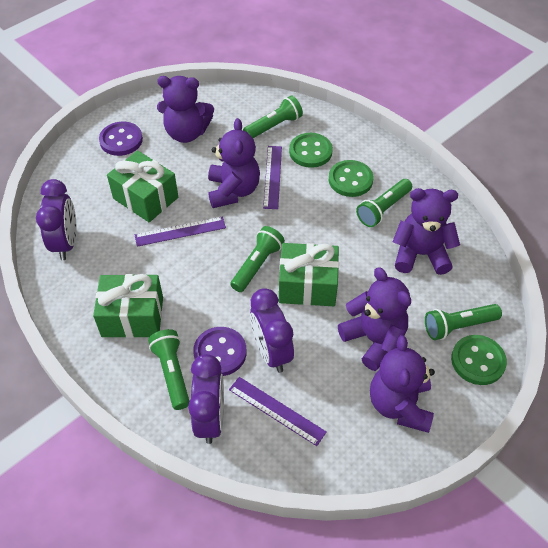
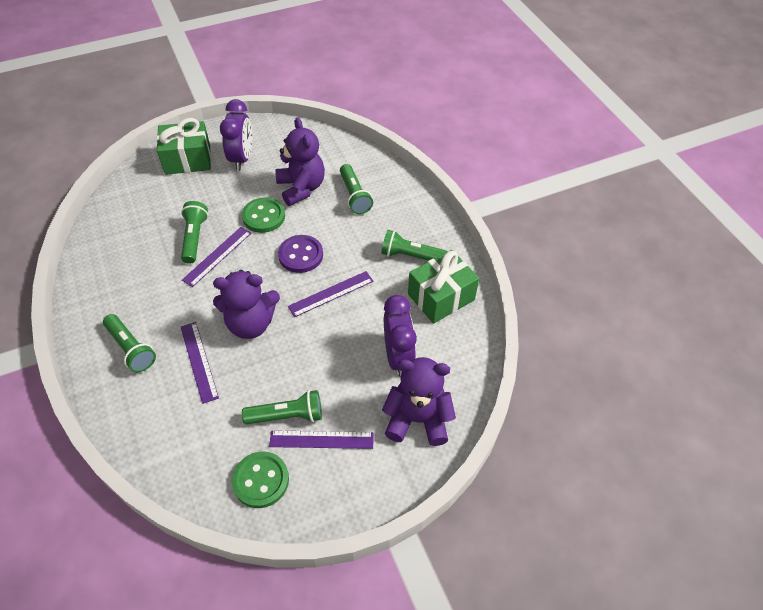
green button: 3 -> 2
green gift: 3 -> 2
purple button: 2 -> 1
purple clock: 3 -> 2
purple ruler: 3 -> 4
purple teddy bear: 5 -> 3

